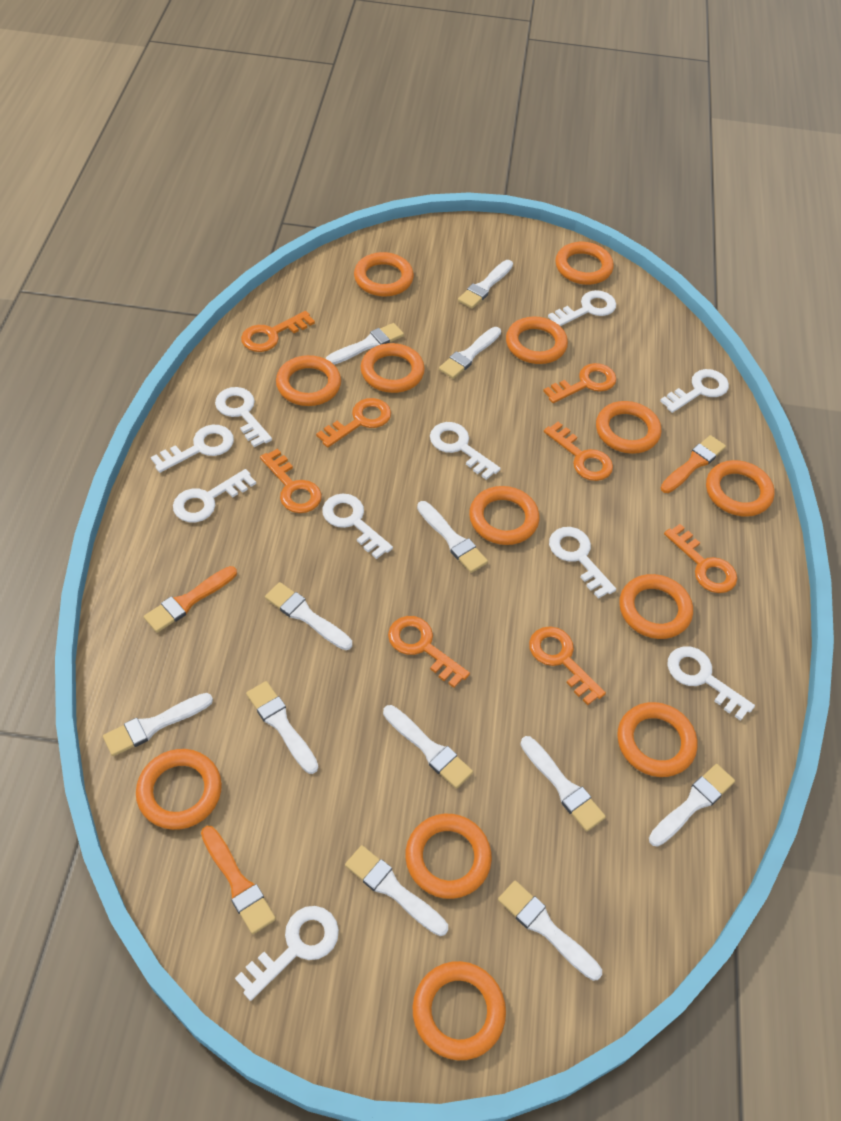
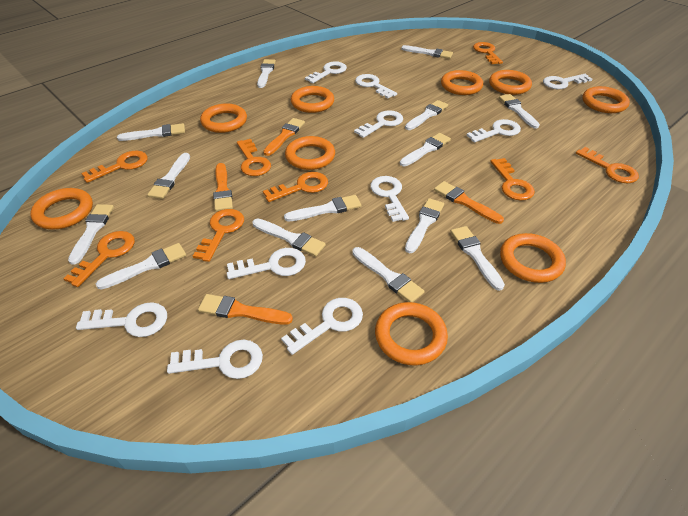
orange brush: 3 -> 4
orange ring: 13 -> 9
white brush: 12 -> 14

